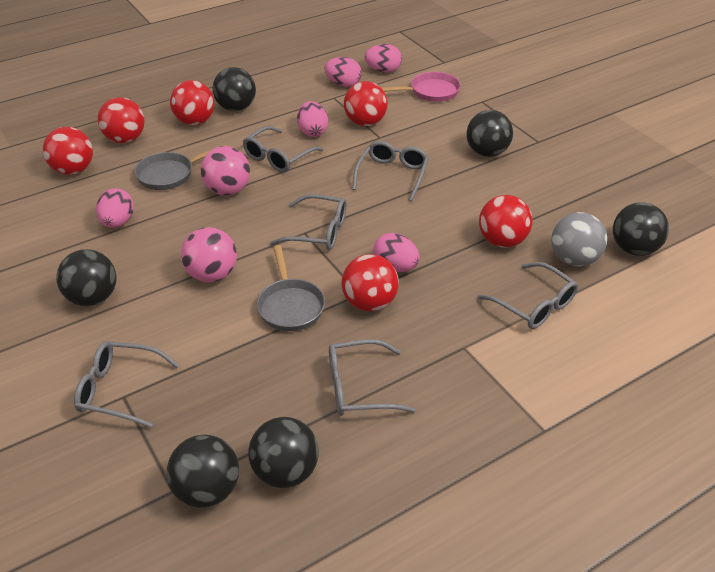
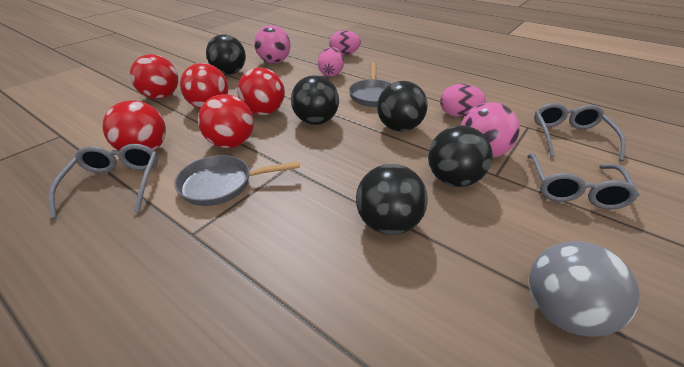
black ball: 6 -> 5
grey glasses: 6 -> 3
pink egg: 5 -> 3
pink pan: 1 -> 0
red ball: 6 -> 5

